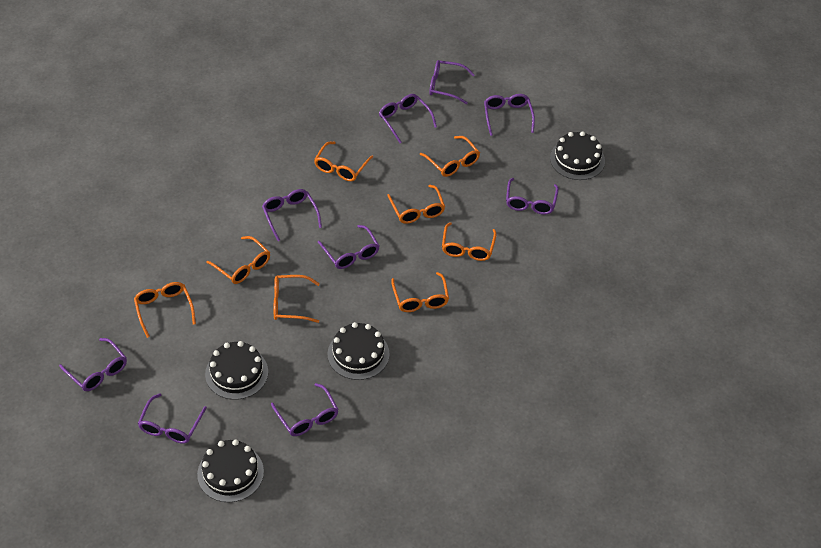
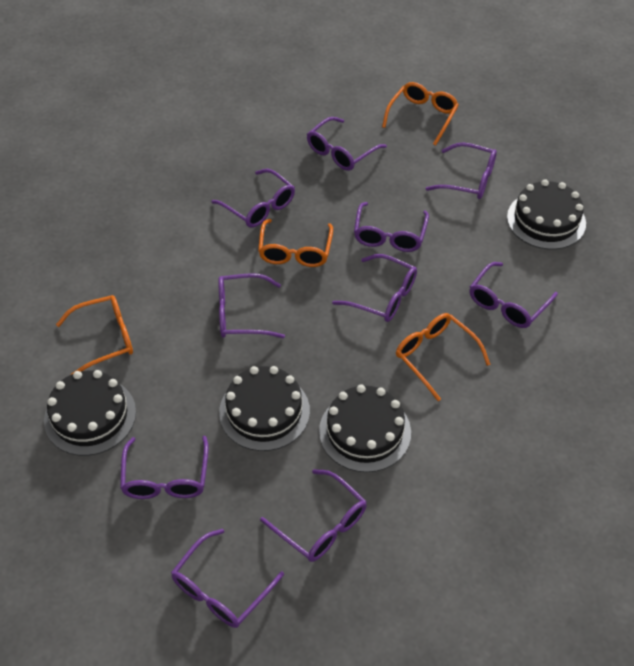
orange glasses: 8 -> 4
purple glasses: 9 -> 10

